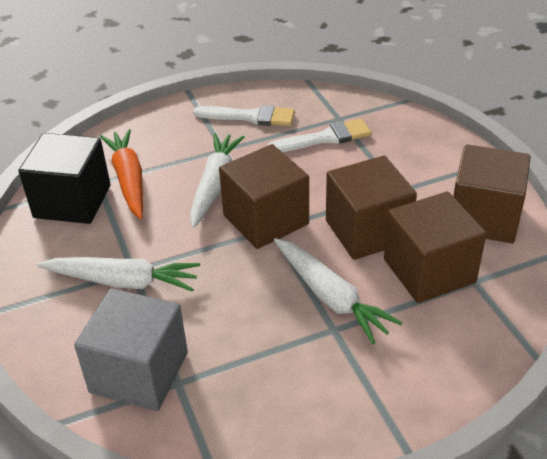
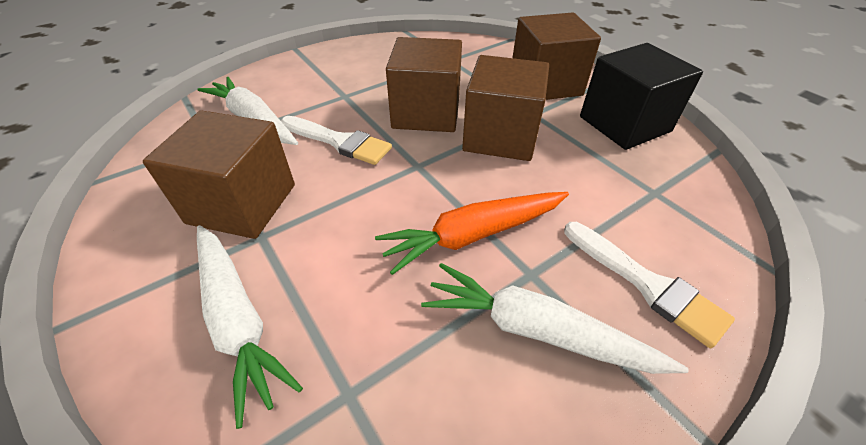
grey cube: 1 -> 0

